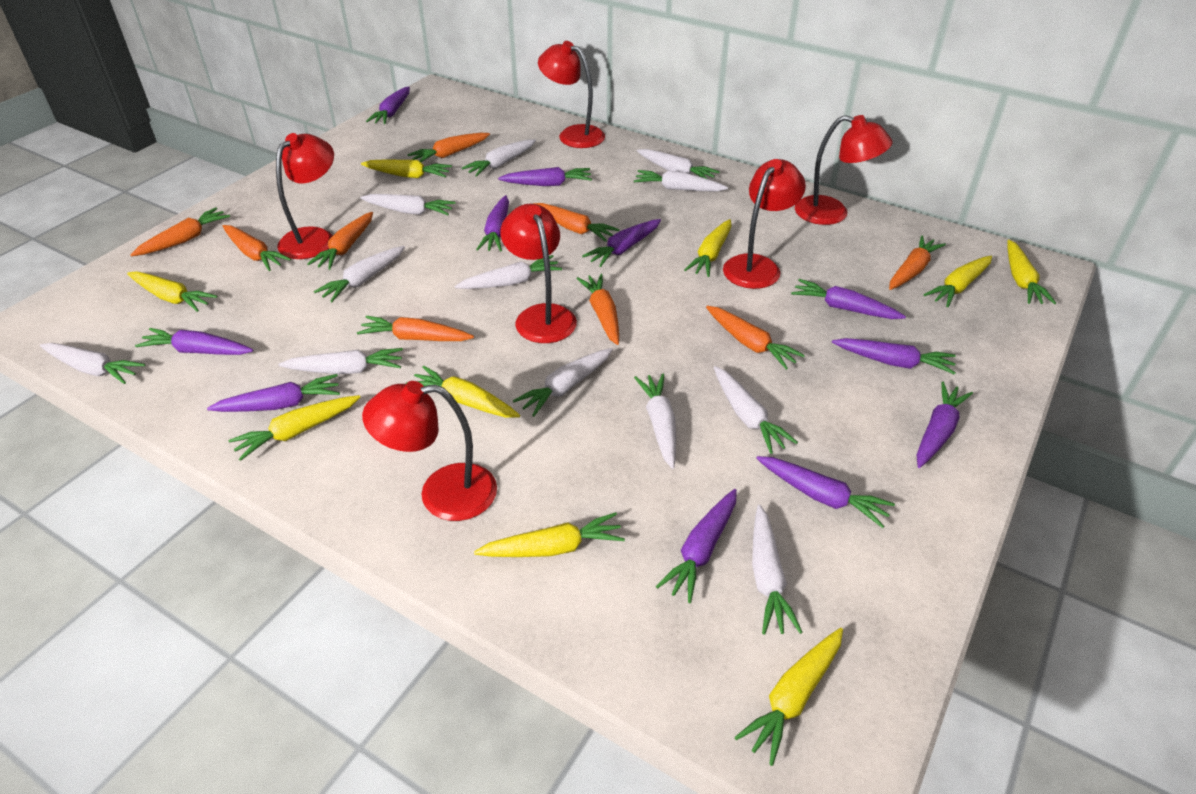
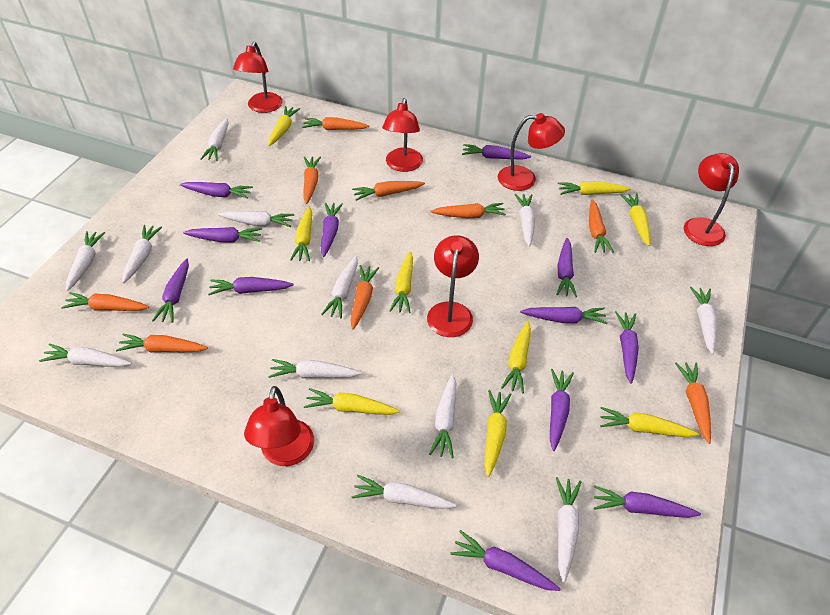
purple carrot: 11 -> 12

